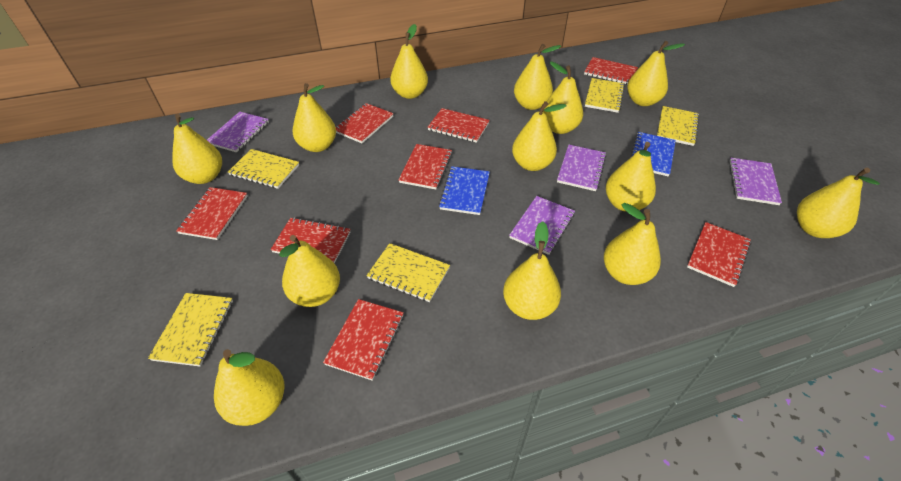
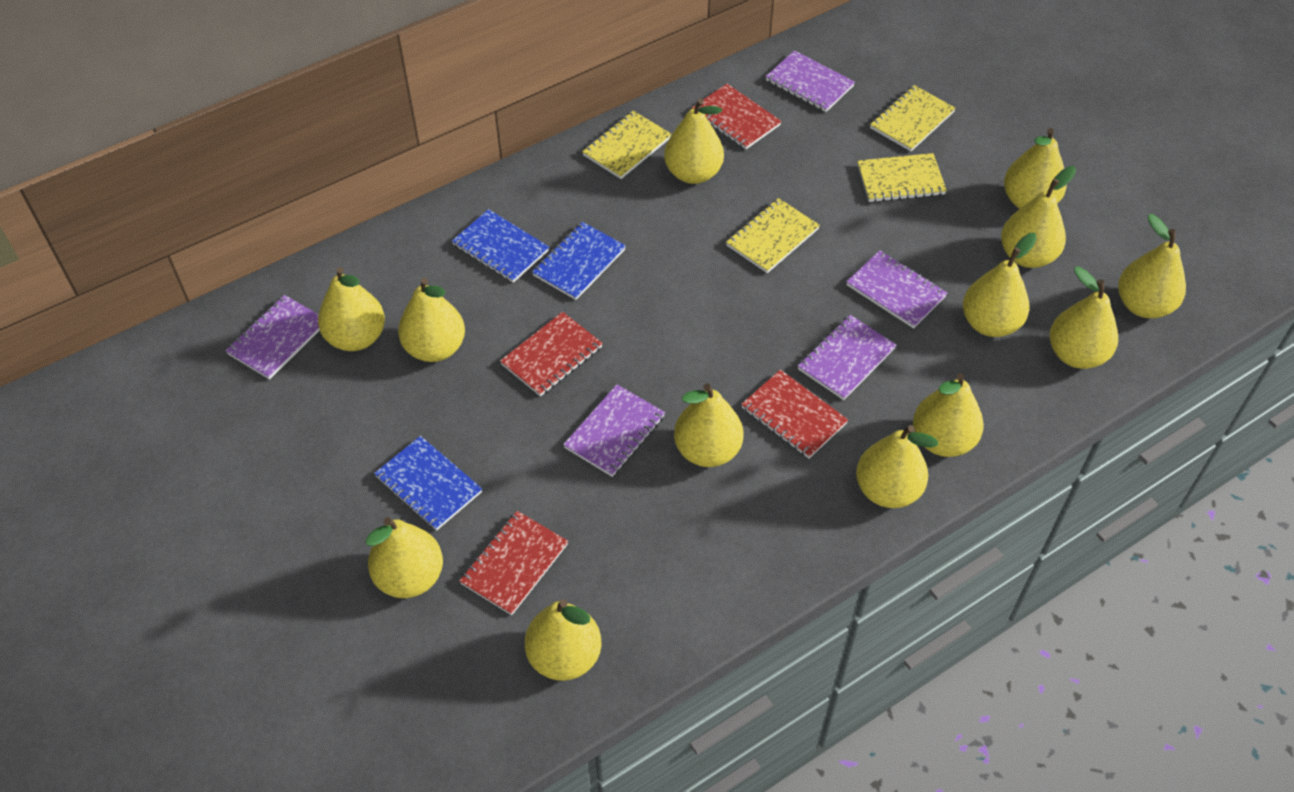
blue notebook: 2 -> 3
purple notebook: 4 -> 5
red notebook: 8 -> 4
yellow notebook: 5 -> 4

